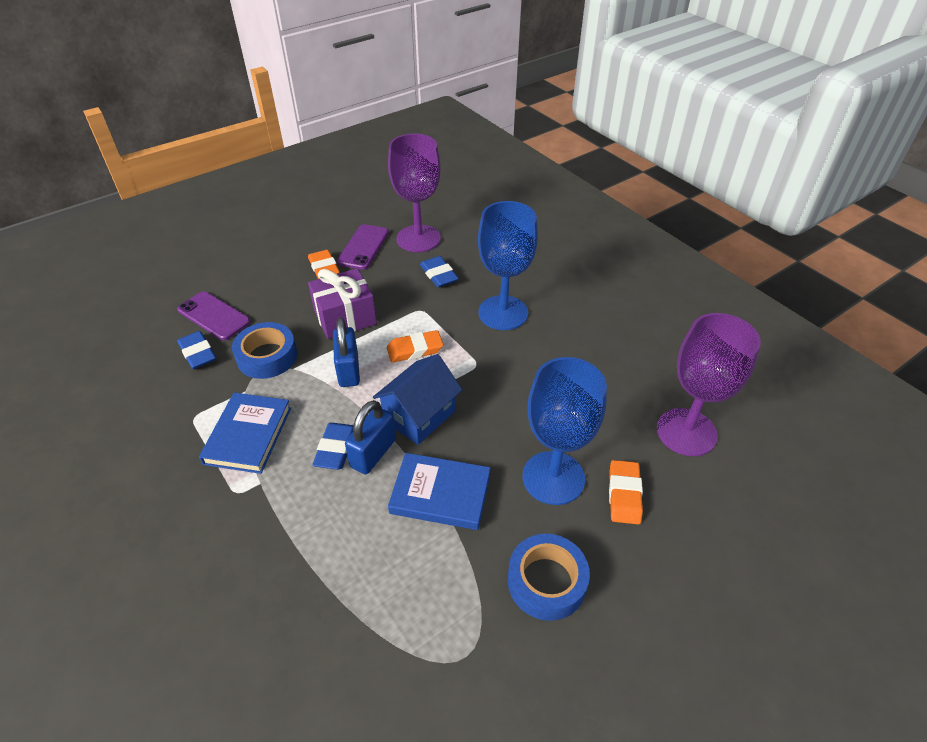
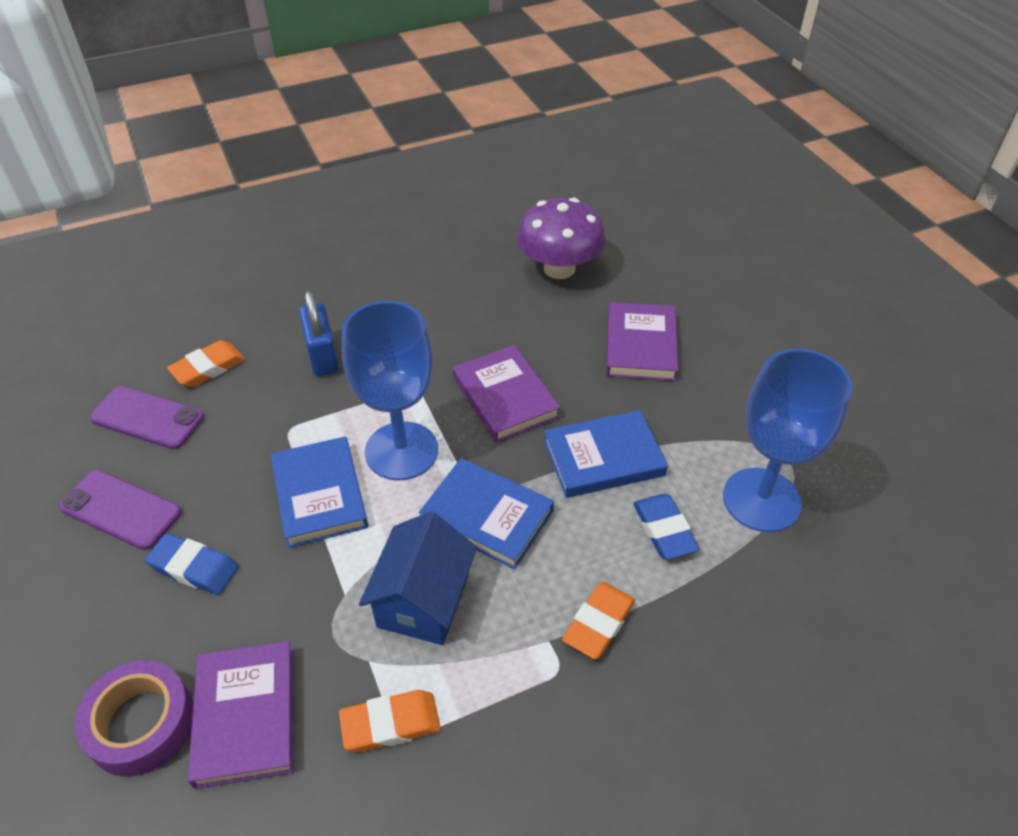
blue book: 2 -> 3
blue eraser: 3 -> 2
blue padlock: 2 -> 1
blue tape: 2 -> 0
purple book: 0 -> 3
purple gift: 1 -> 0
purple goblet: 2 -> 0
purple mushroom: 0 -> 1
purple tape: 0 -> 1

